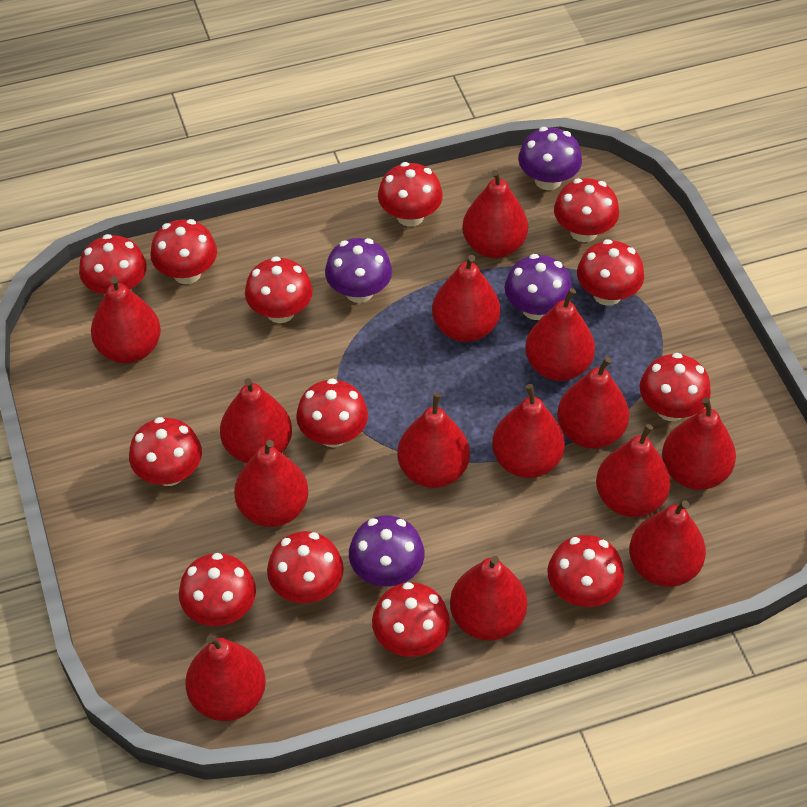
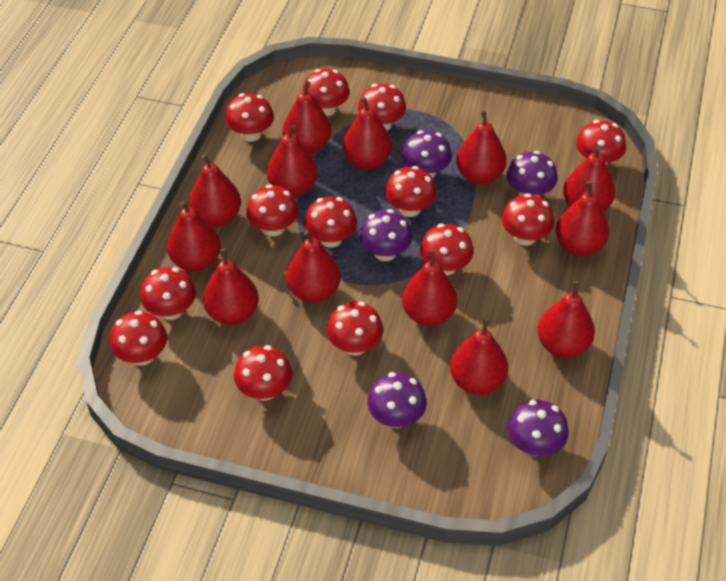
purple mushroom: 4 -> 5
red pear: 14 -> 13

